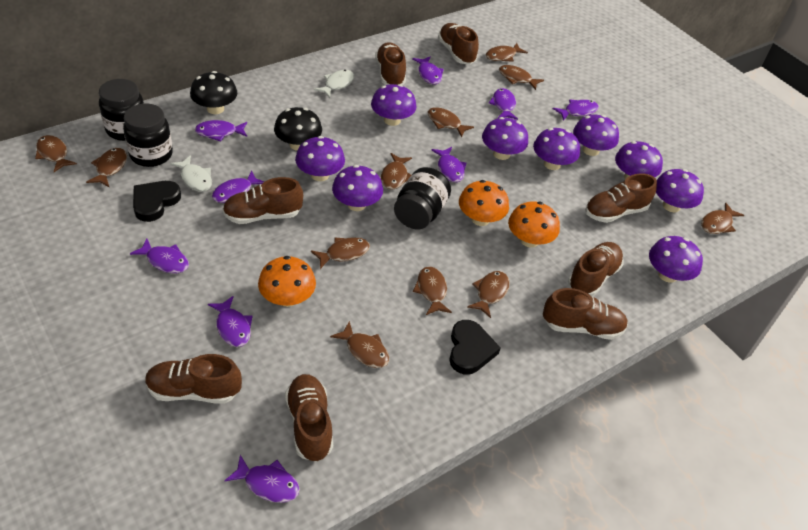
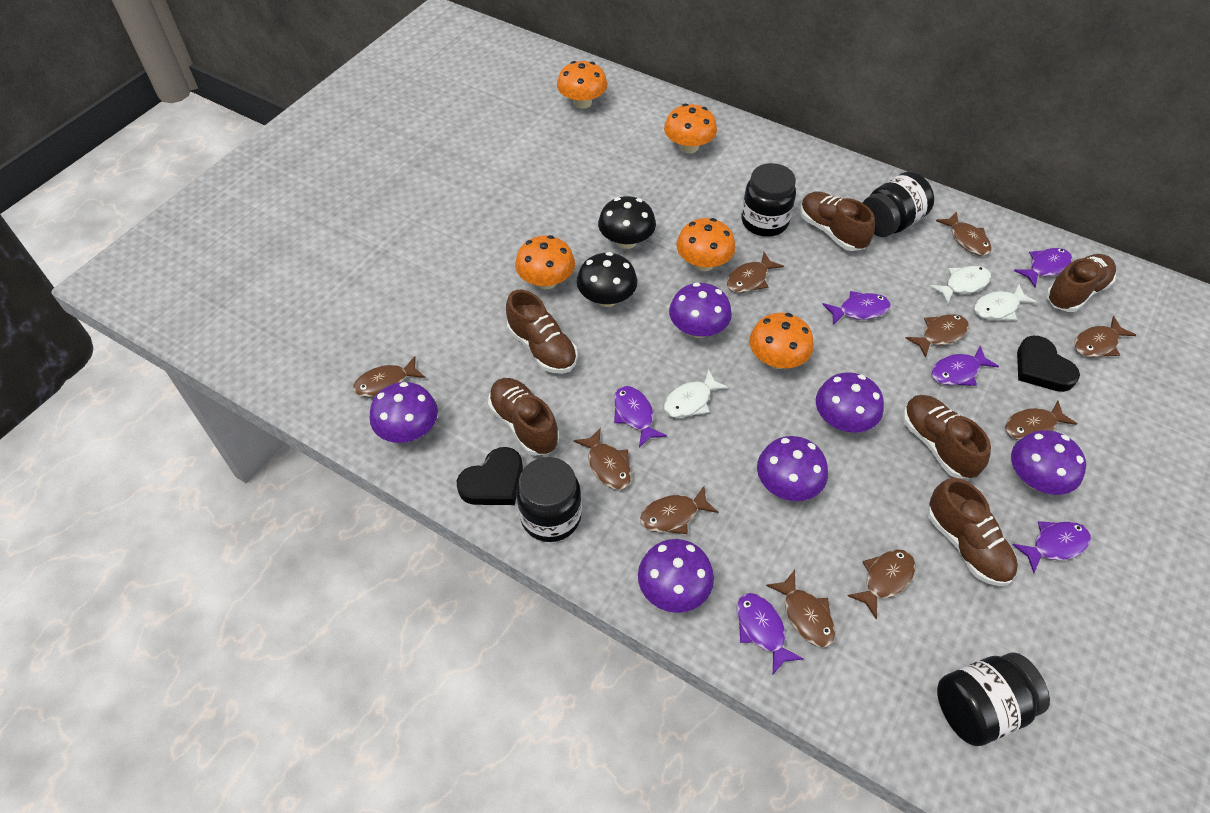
black jar: 3 -> 4
brown fish: 11 -> 10
brown shoe: 8 -> 6
orange mushroom: 3 -> 5
purple fish: 9 -> 6
purple mushroom: 9 -> 6
white fish: 2 -> 3

